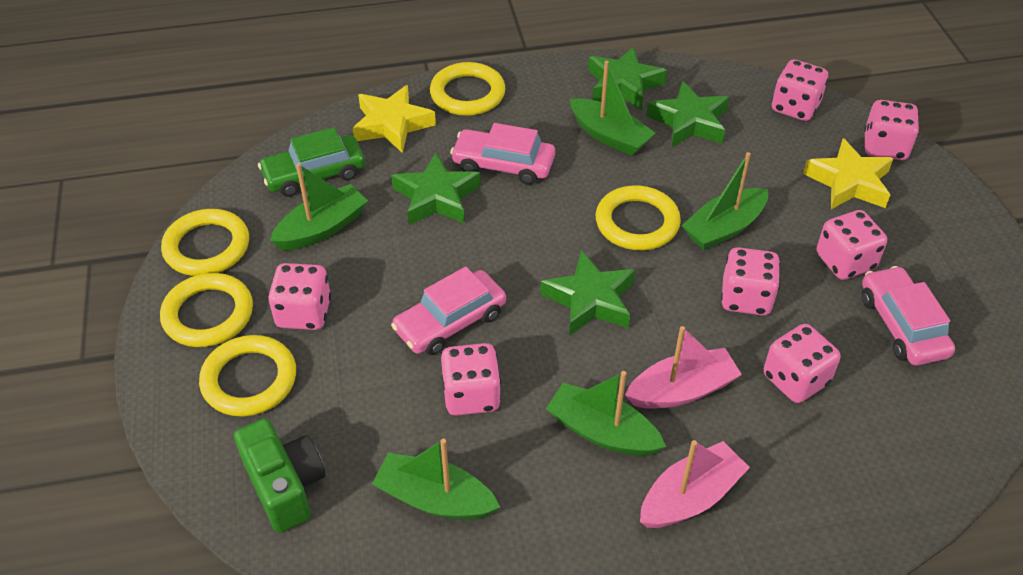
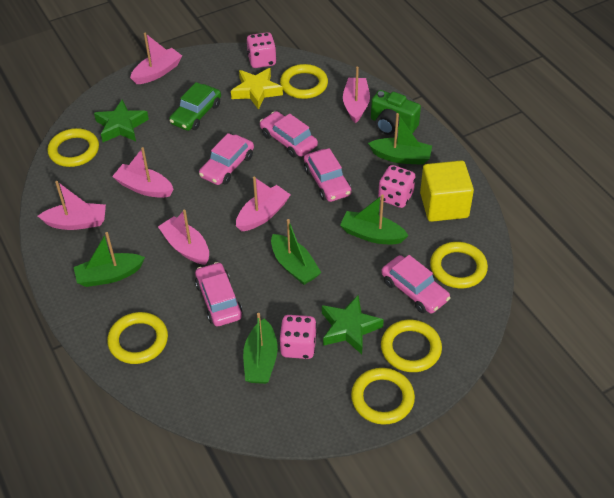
green star: 4 -> 2
pink boat: 2 -> 6
pink car: 3 -> 5
pink dice: 7 -> 3
yellow cube: 0 -> 1
yellow ring: 5 -> 6
yellow star: 2 -> 1

